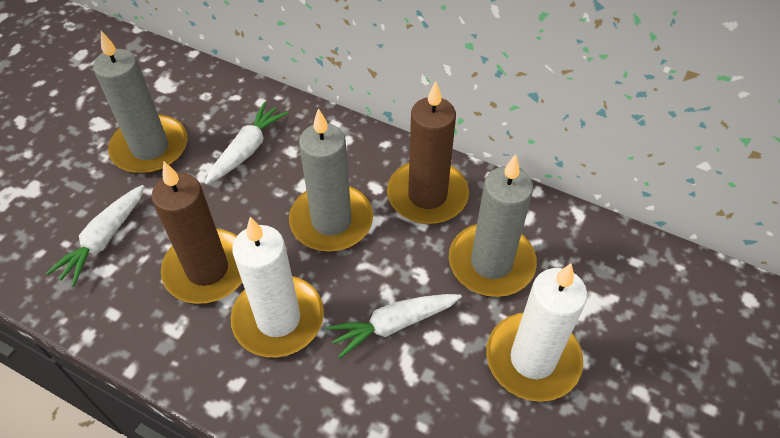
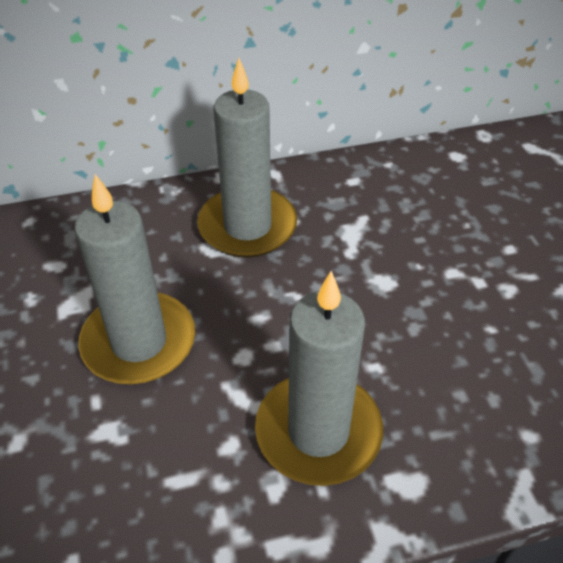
brown candle: 2 -> 0
white candle: 2 -> 0
white carrot: 3 -> 0

